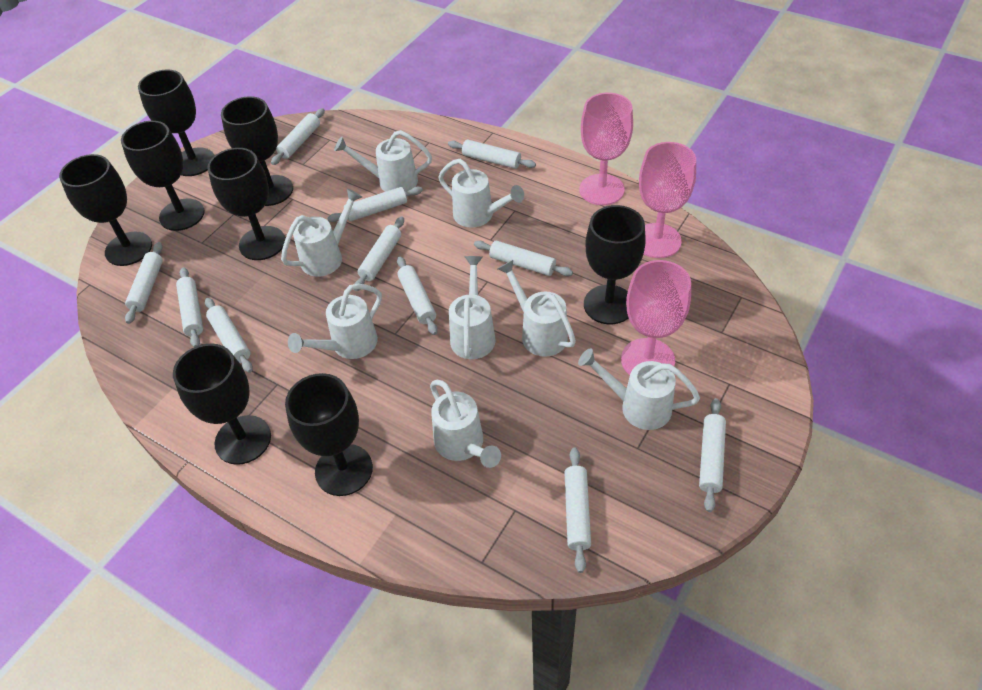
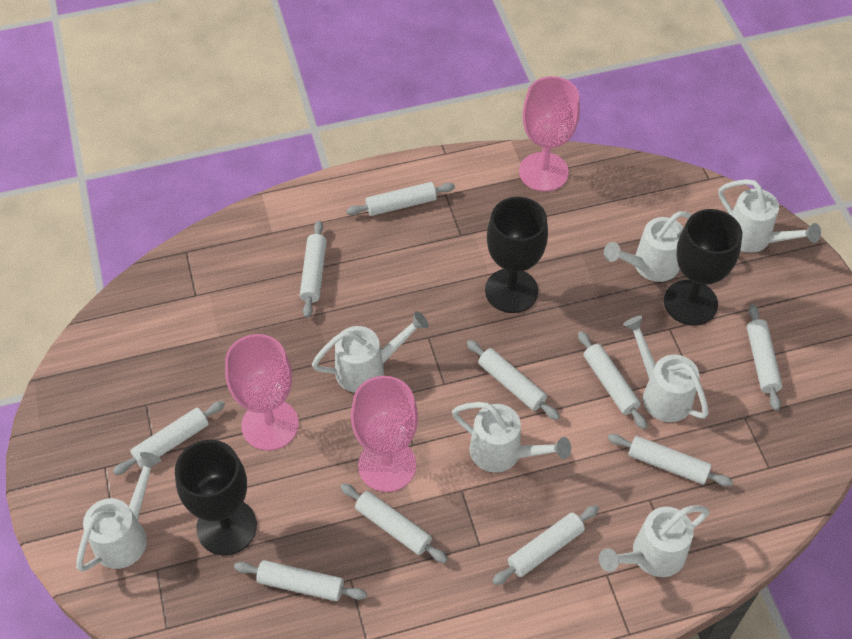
black goblet: 8 -> 3
white rolling pin: 11 -> 10
white watering can: 8 -> 7

